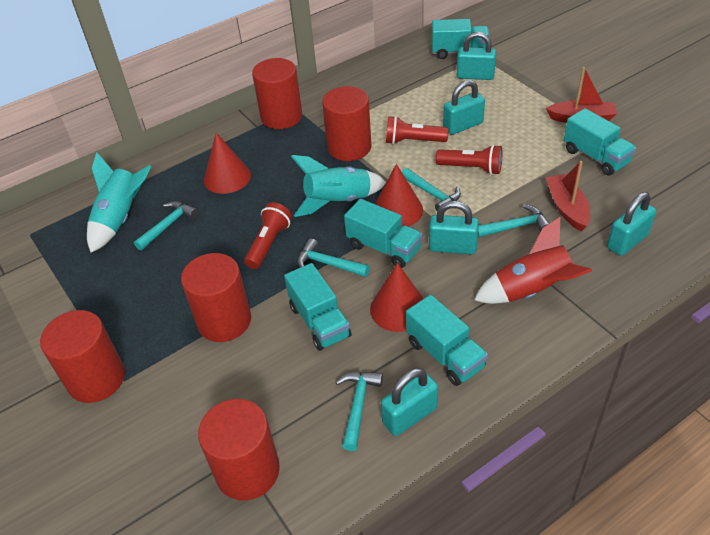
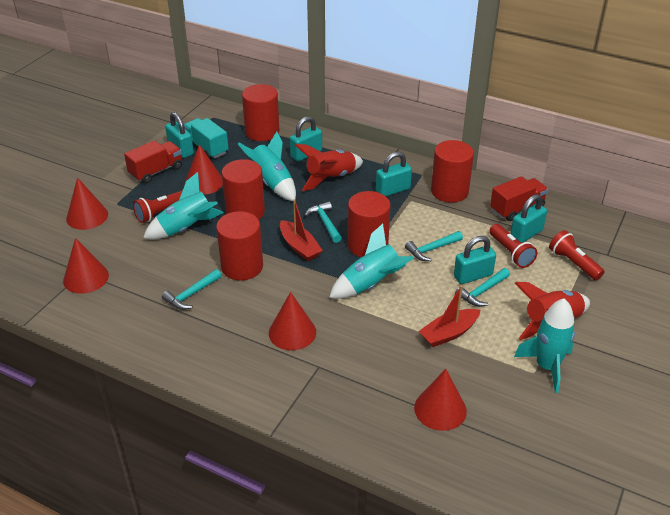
red cone: 3 -> 5
red rocket: 1 -> 2
red truck: 0 -> 2
turquoise hammer: 5 -> 4
turquoise rocket: 2 -> 4
turquoise truck: 5 -> 1

